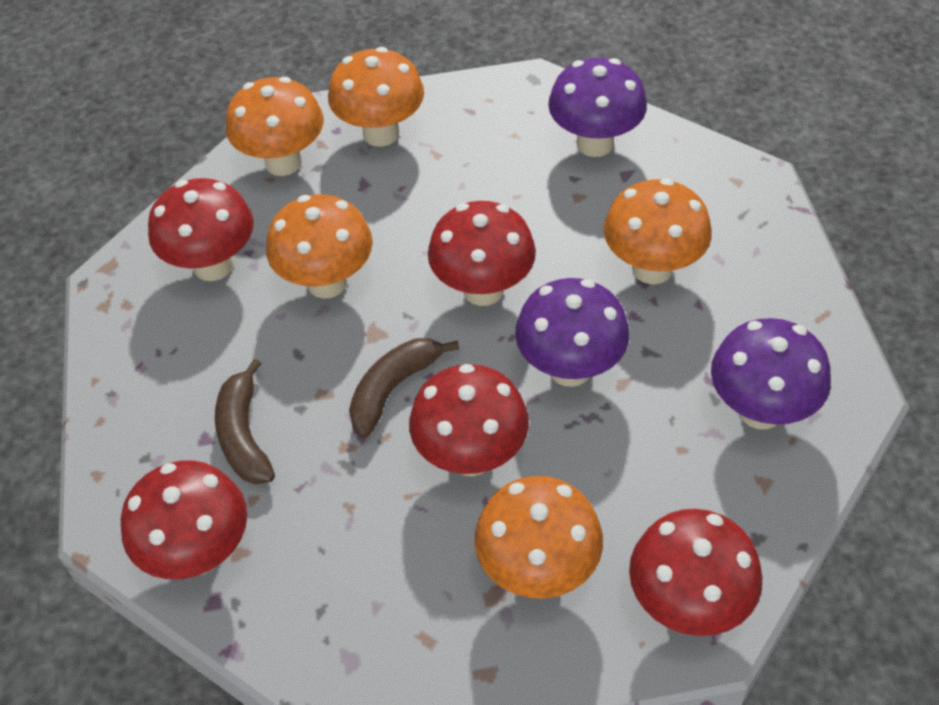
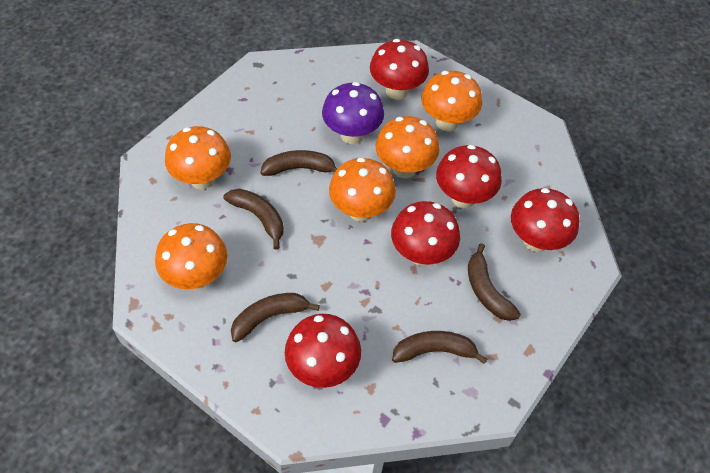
brown banana: 2 -> 5
purple mushroom: 3 -> 1

